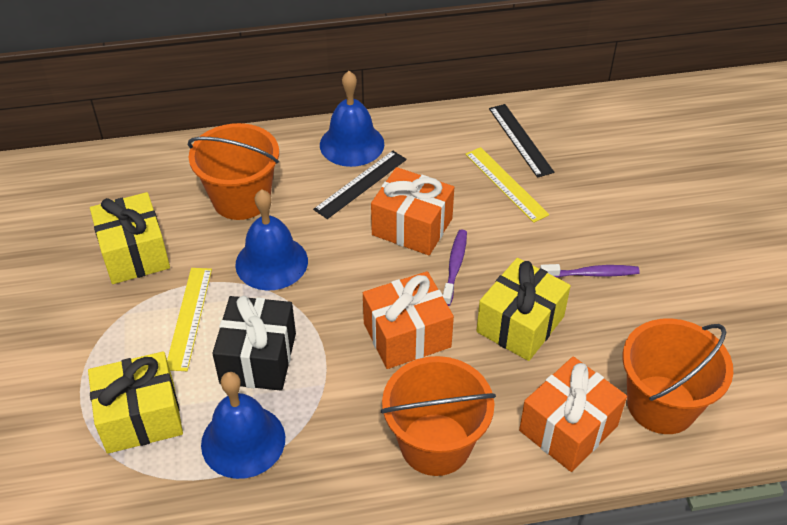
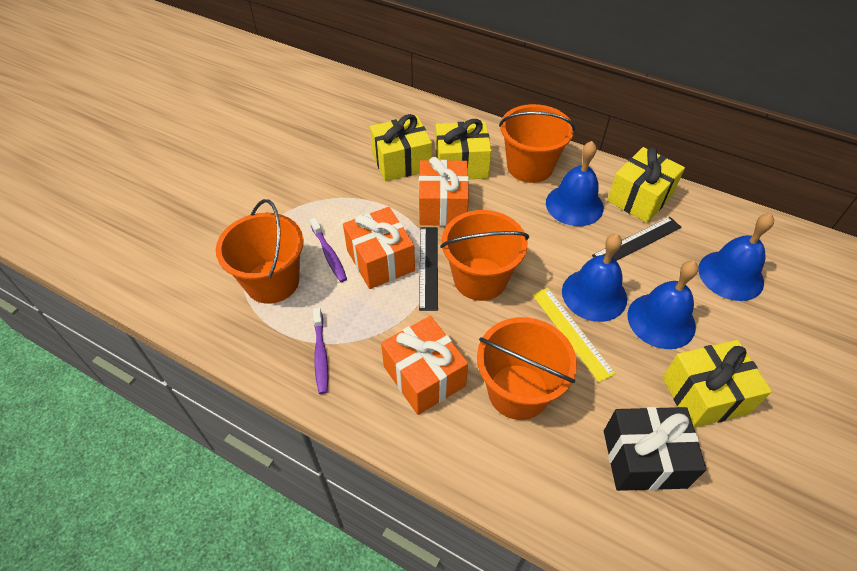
blue bell: 3 -> 4
orange bucket: 3 -> 4
yellow gift: 3 -> 4
yellow ruler: 2 -> 1

